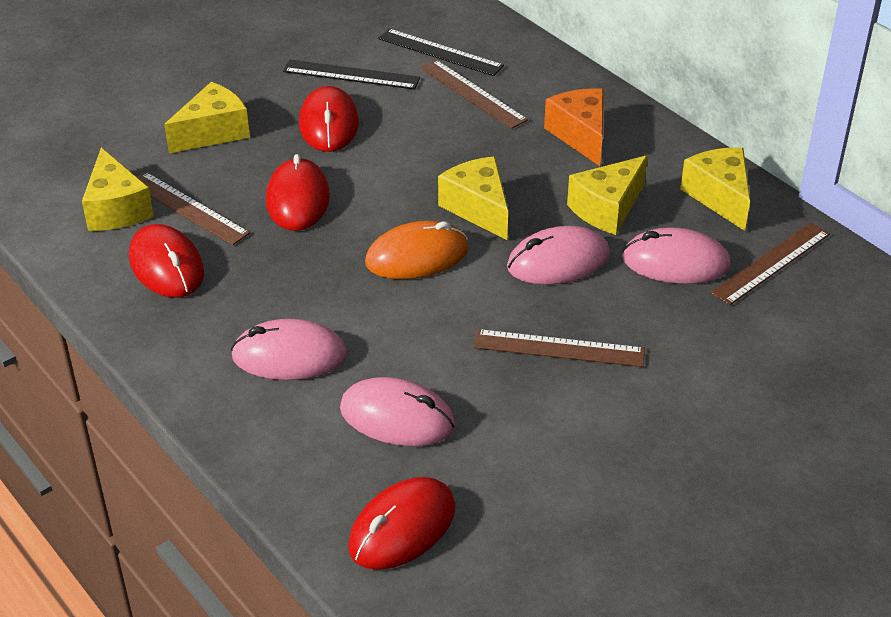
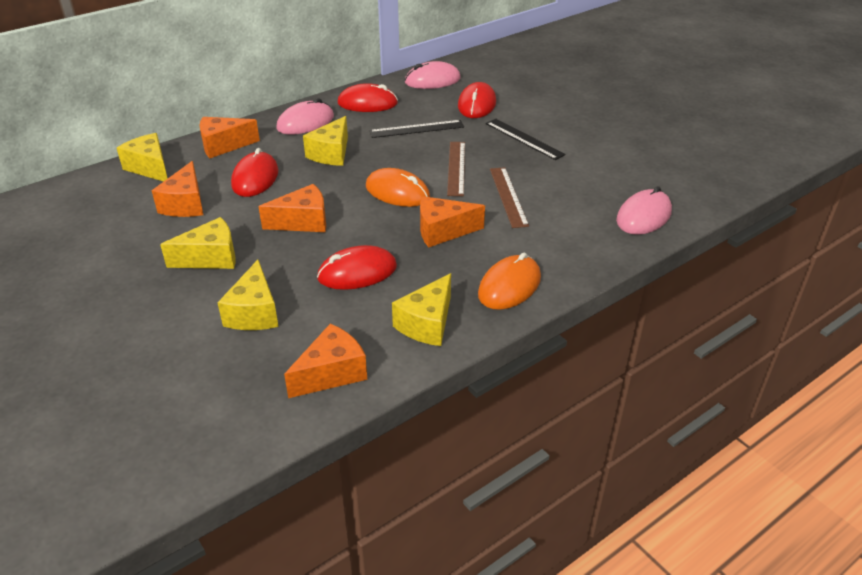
brown ruler: 4 -> 2
orange cheese: 1 -> 5
orange mouse: 1 -> 2
pink mouse: 4 -> 3

